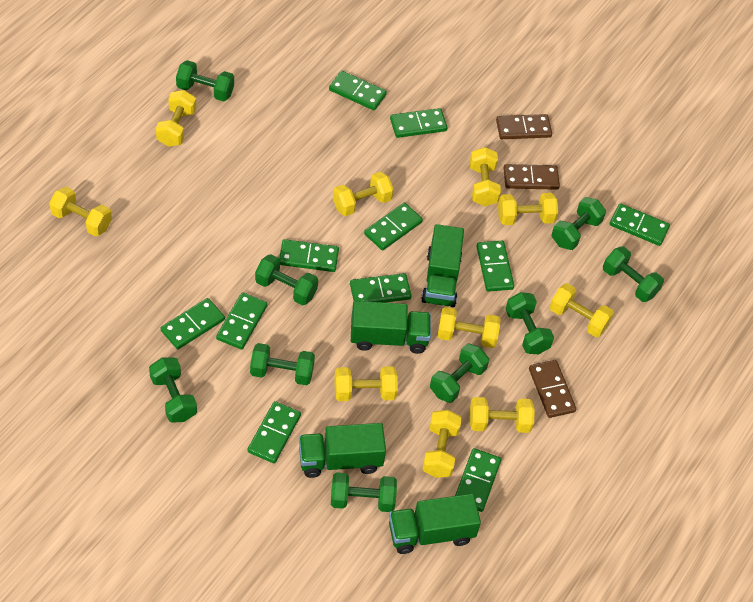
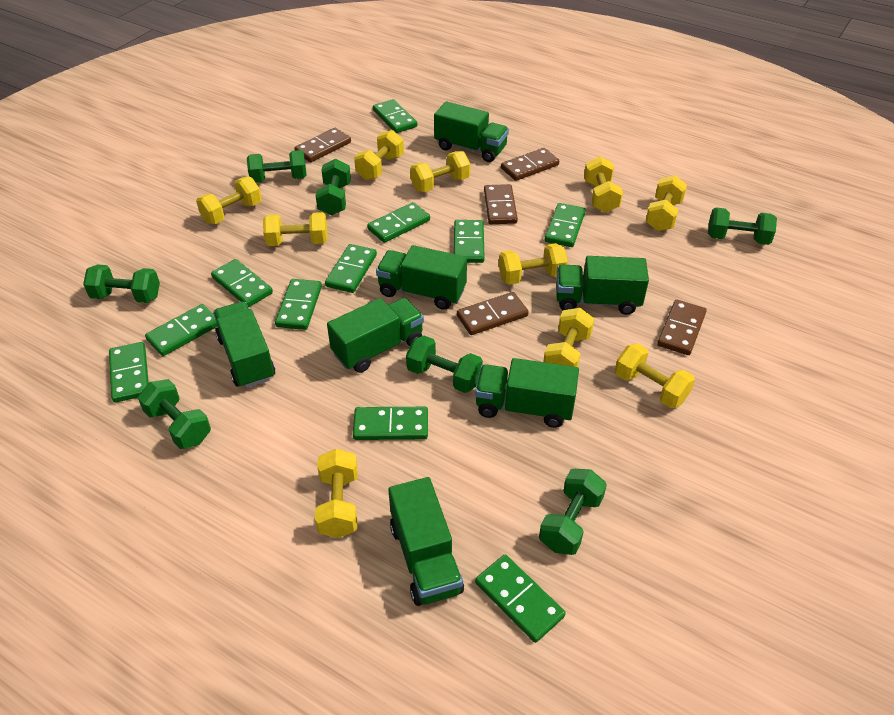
brown domino: 3 -> 5
green dumbbell: 9 -> 7
green truck: 4 -> 7

